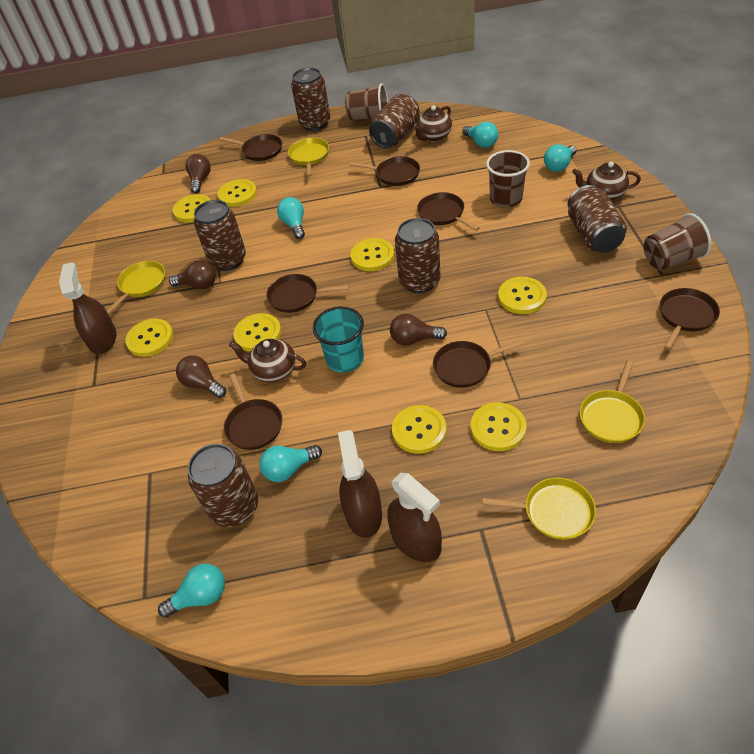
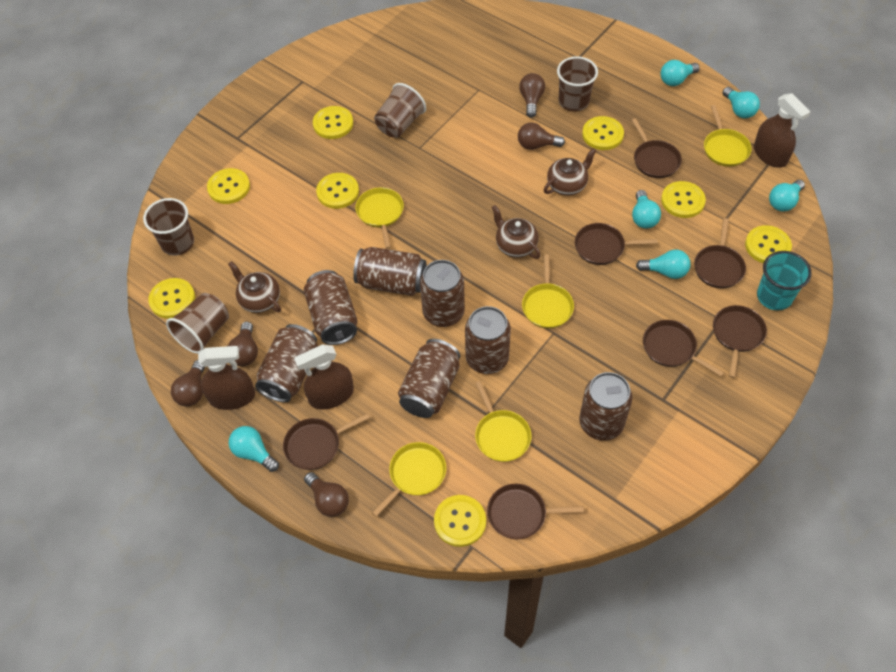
brown can: 6 -> 7
brown cup: 3 -> 4
brown light bulb: 4 -> 5
turquoise light bulb: 5 -> 6
yellow pan: 4 -> 5

